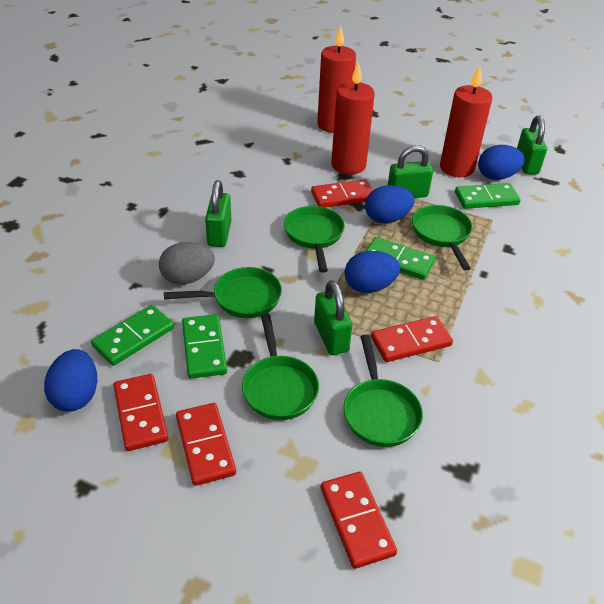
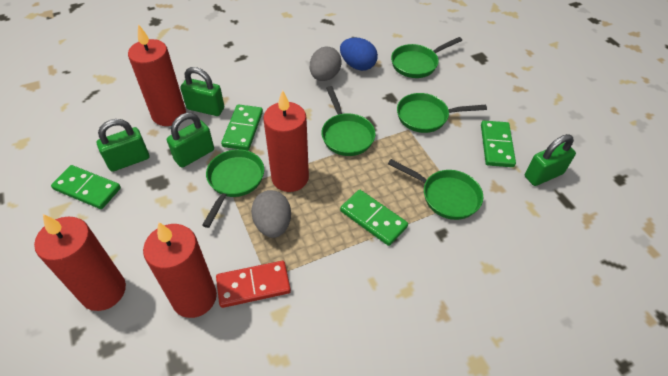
blue egg: 4 -> 1
grey egg: 1 -> 2
red candle: 3 -> 4
red domino: 5 -> 1

